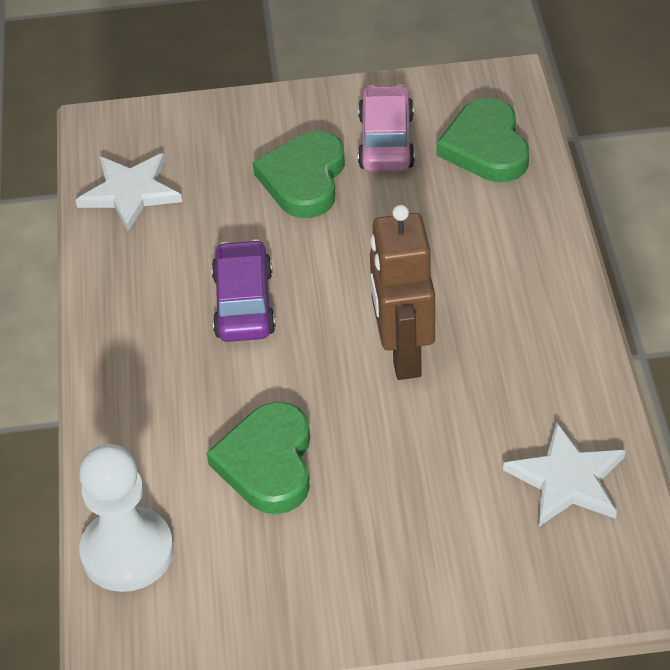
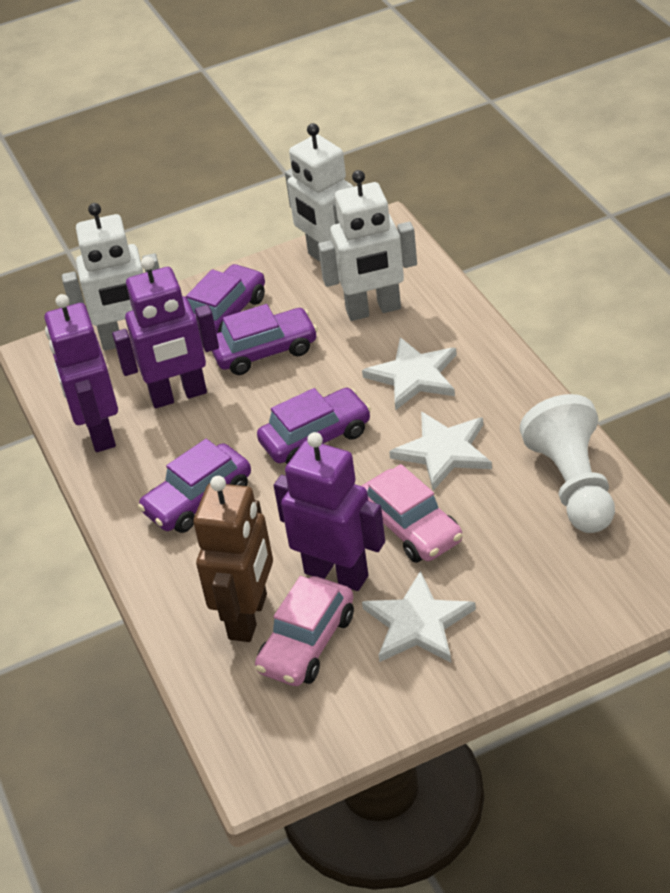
green heart: 3 -> 0
pink car: 1 -> 2
purple car: 1 -> 4
purple robot: 0 -> 3
white robot: 0 -> 3
white star: 2 -> 3

